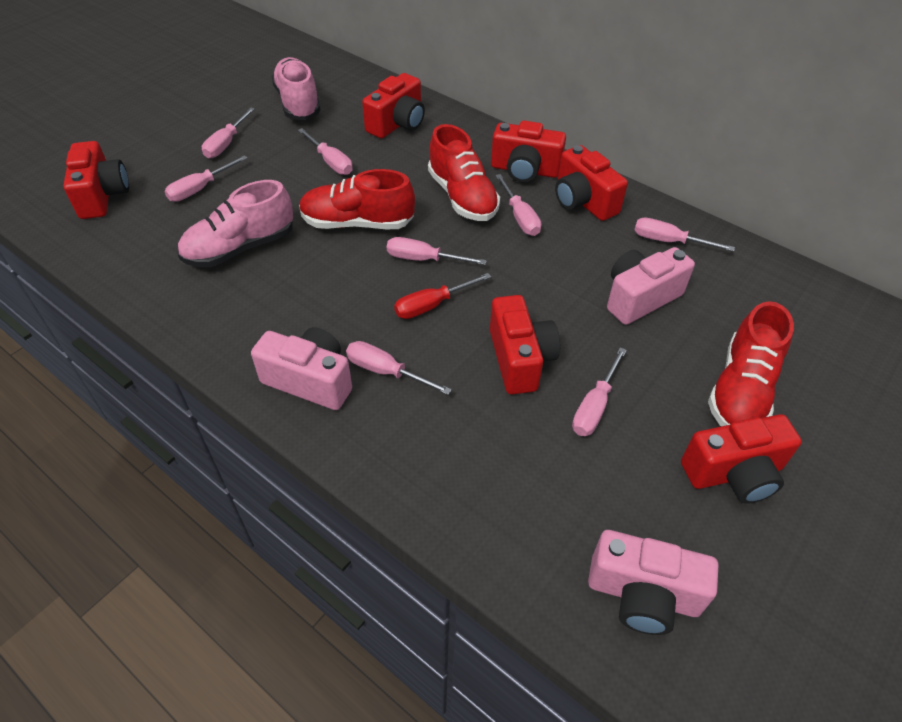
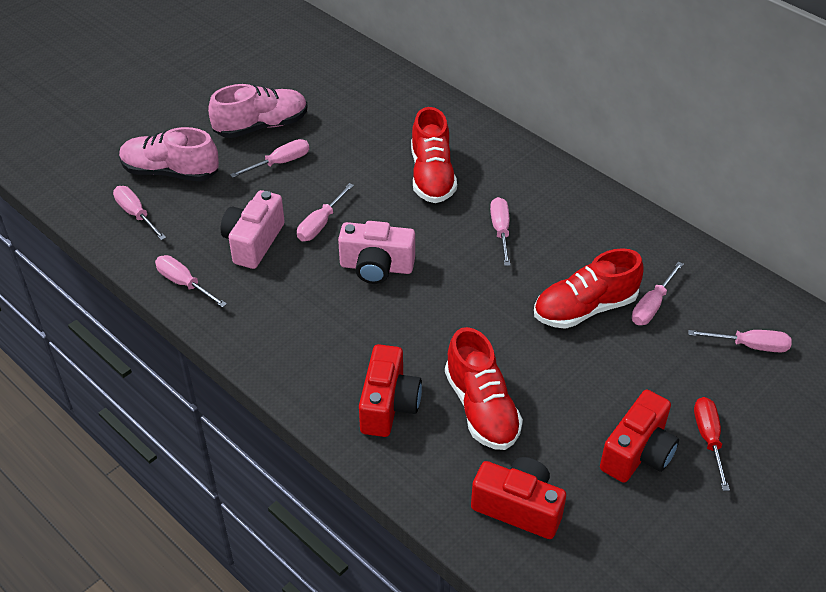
pink camera: 3 -> 2
pink screwdriver: 8 -> 7
red camera: 6 -> 3

